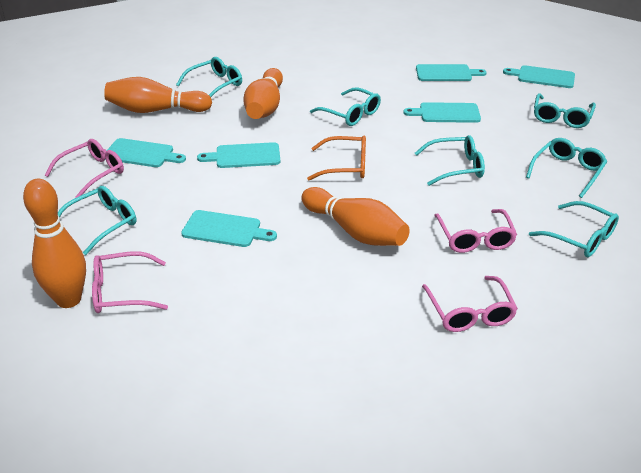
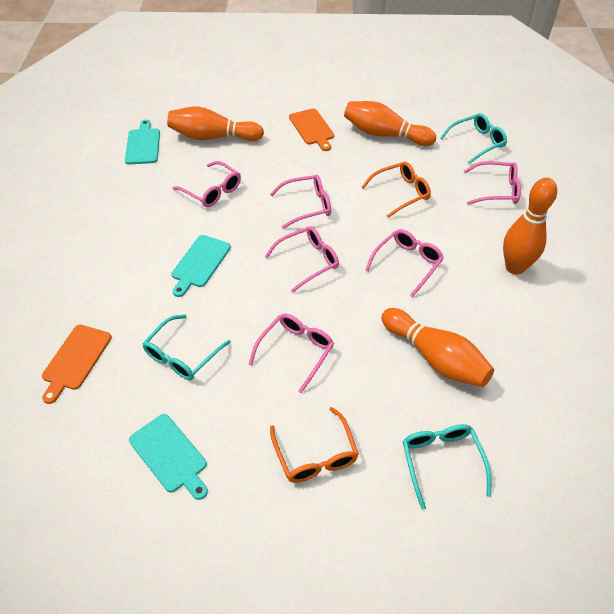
orange cutting board: 0 -> 2
orange glasses: 1 -> 2
pink glasses: 4 -> 6
turquoise cutting board: 6 -> 3
turquoise glasses: 7 -> 3

